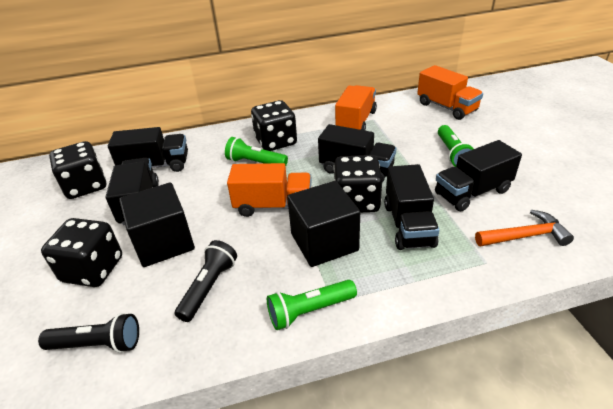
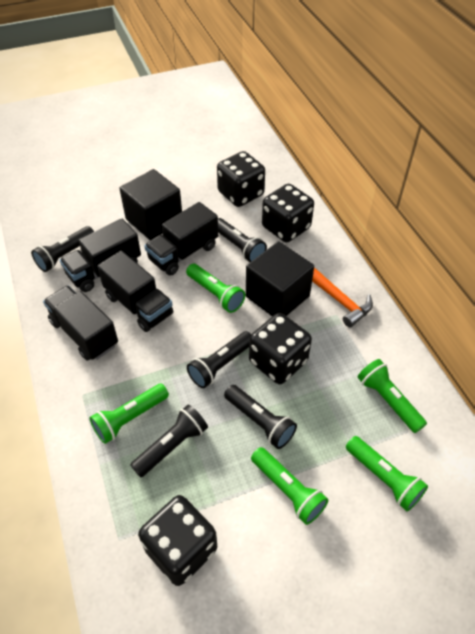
black flashlight: 2 -> 5
black truck: 5 -> 4
green flashlight: 3 -> 5
orange truck: 3 -> 0

